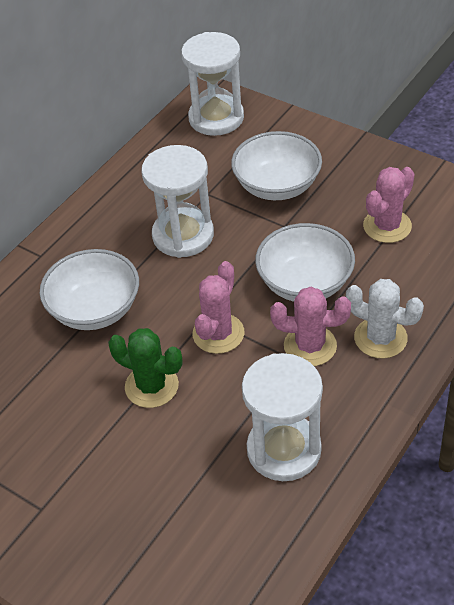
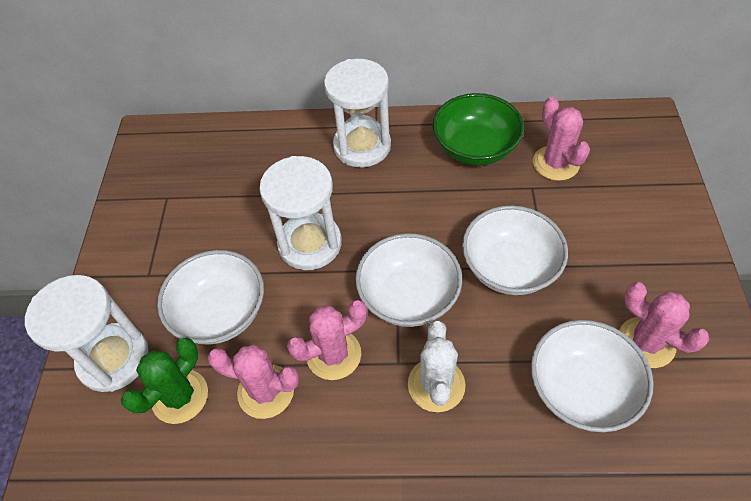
green bowl: 0 -> 1
pink cactus: 3 -> 4
white bowl: 3 -> 4

